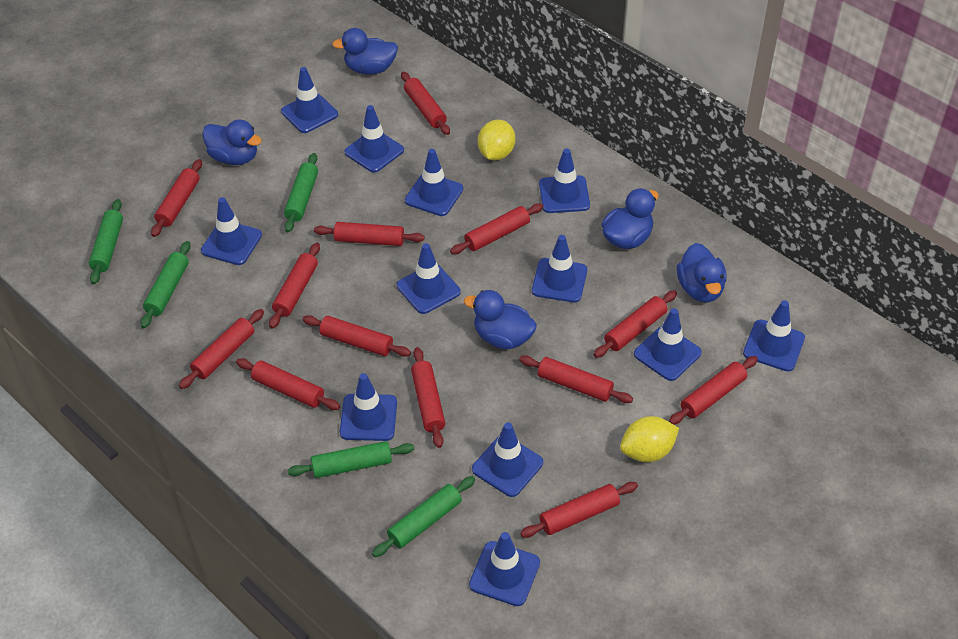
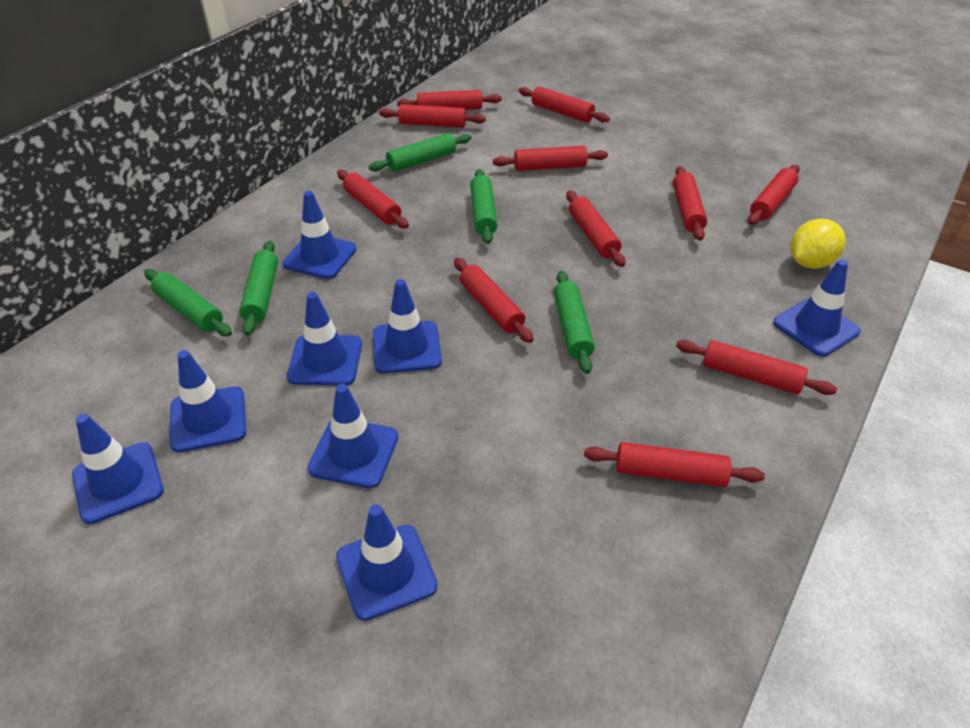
blue duck: 5 -> 0
blue traffic cone: 12 -> 8
red rolling pin: 13 -> 11
yellow lemon: 2 -> 1

